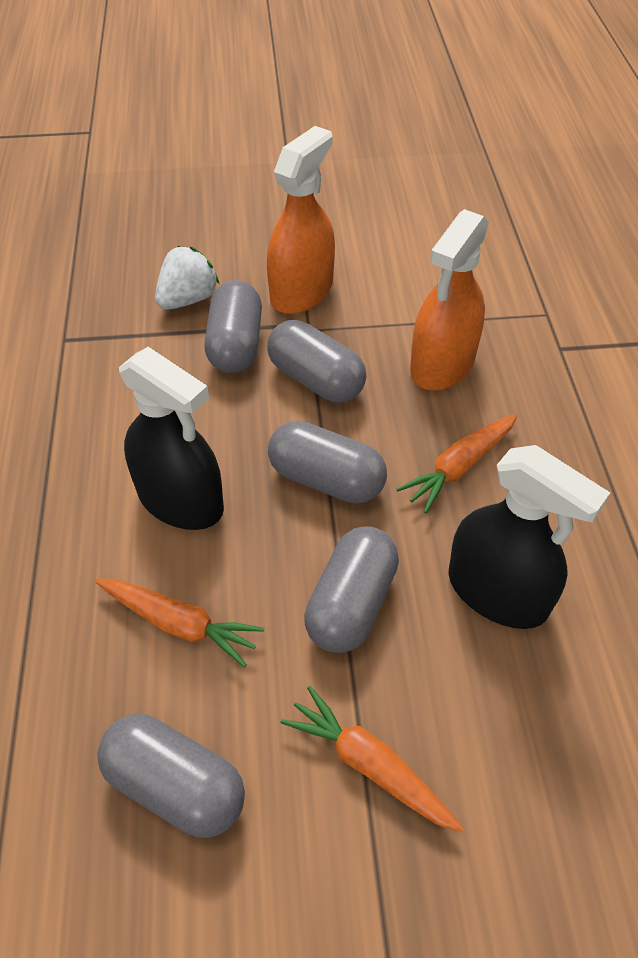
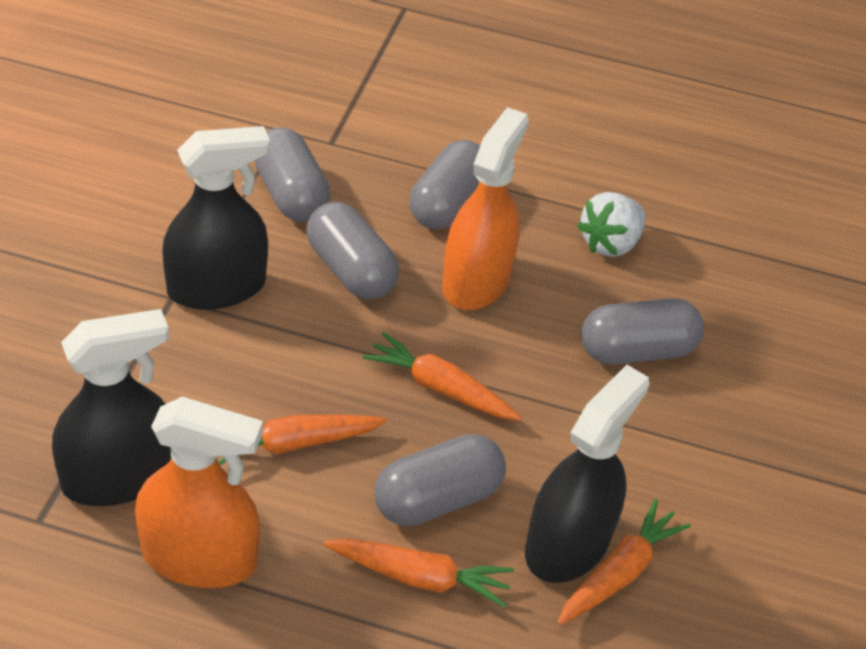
black spray bottle: 2 -> 3
orange carrot: 3 -> 4

